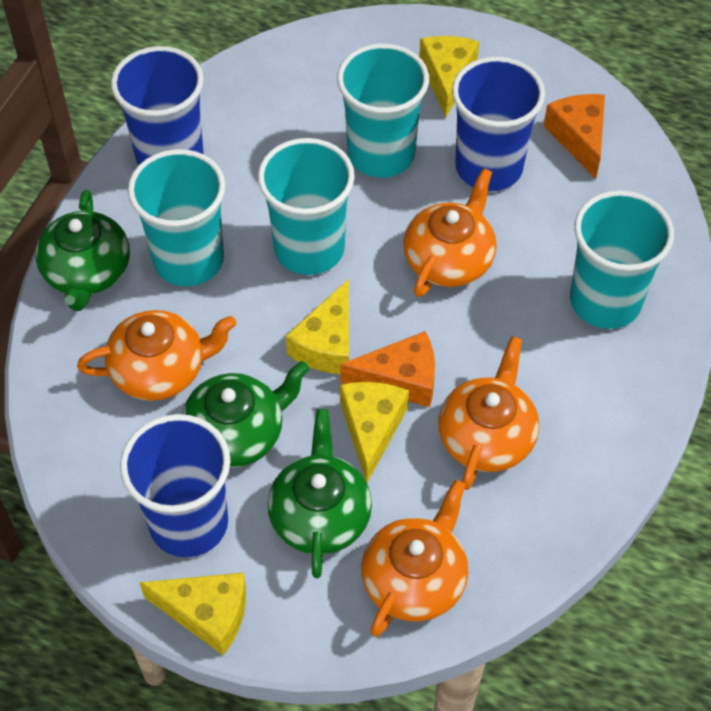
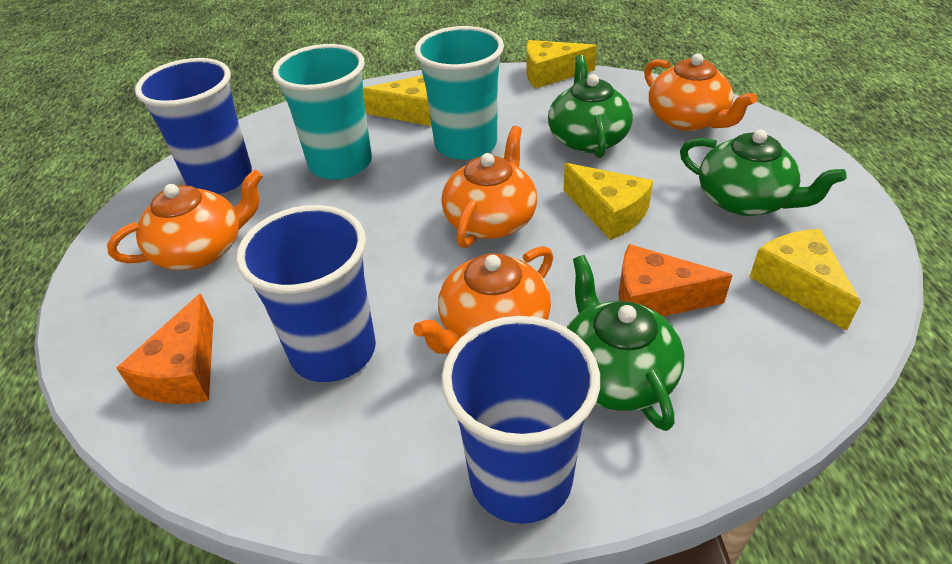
turquoise cup: 4 -> 2

